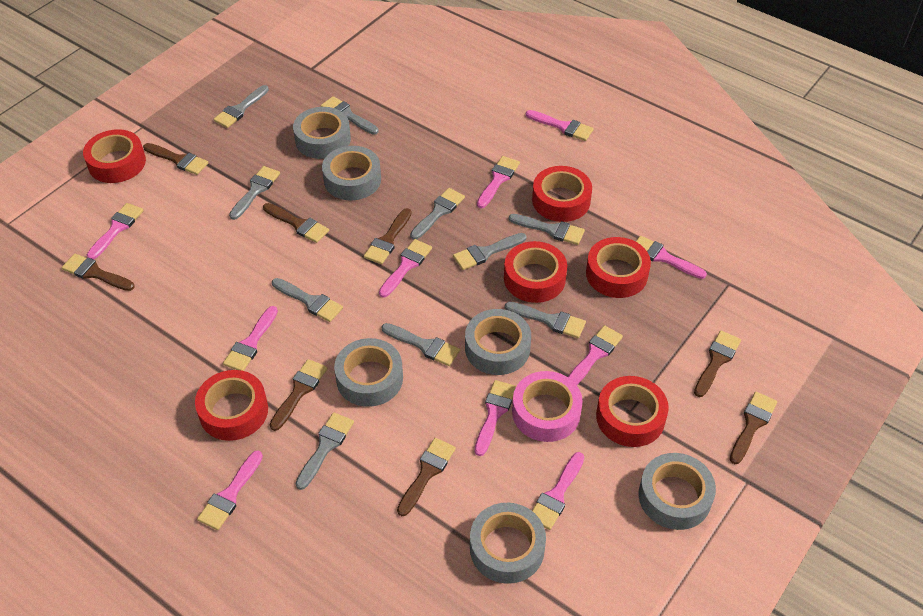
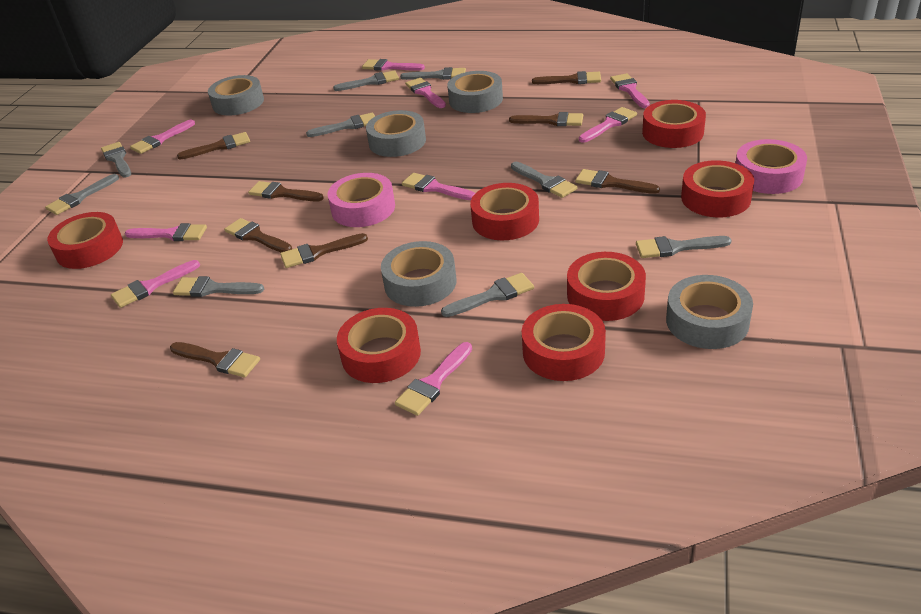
grey brush: 10 -> 9
grey tape: 6 -> 5
pink brush: 10 -> 9
pink tape: 1 -> 2
red tape: 6 -> 7

